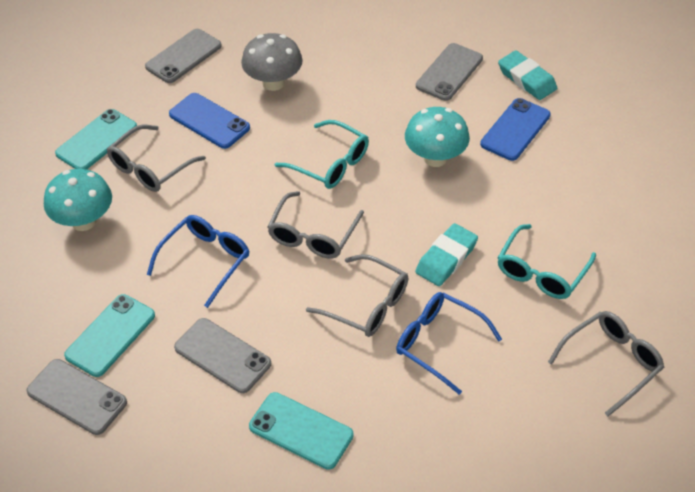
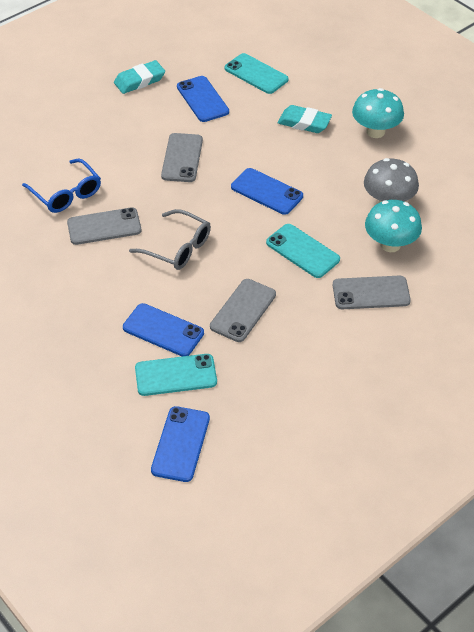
blue glasses: 2 -> 1
blue phone: 2 -> 4
grey glasses: 4 -> 1
turquoise glasses: 2 -> 0

